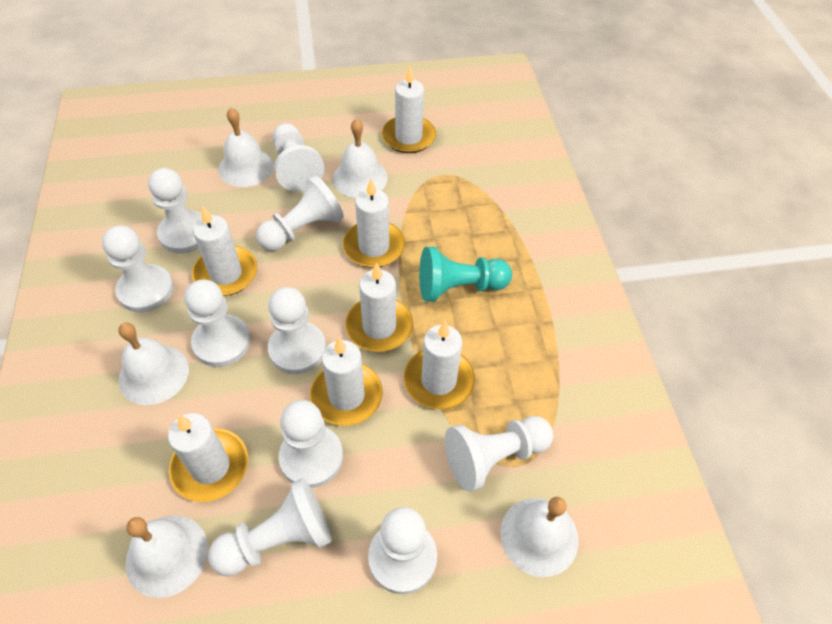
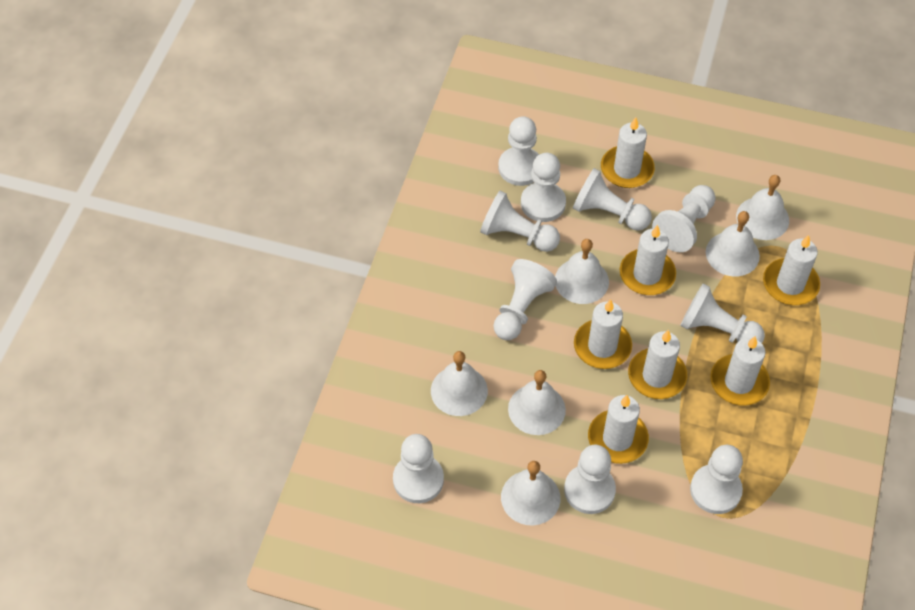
turquoise pawn: 1 -> 0
white bell: 5 -> 6

